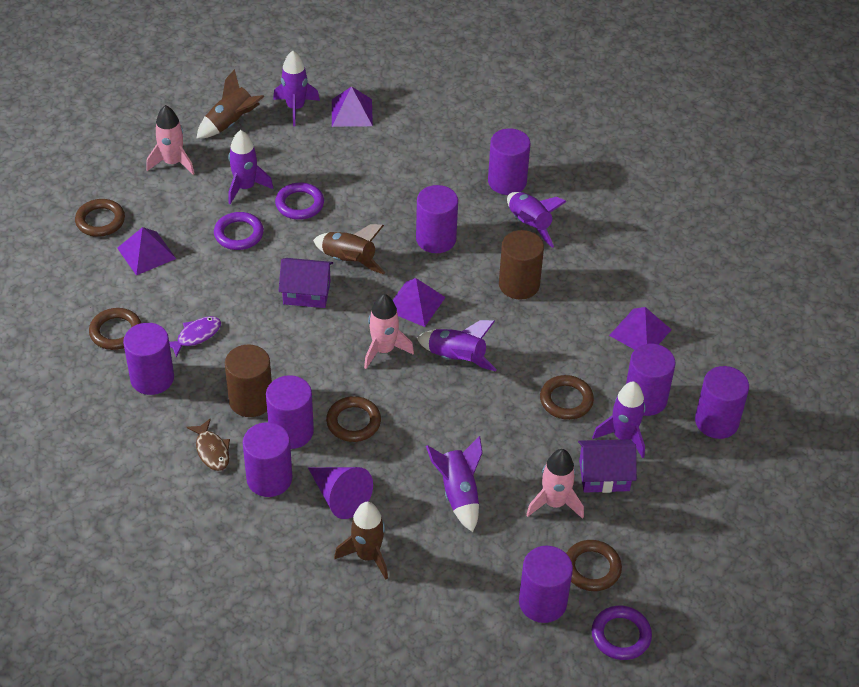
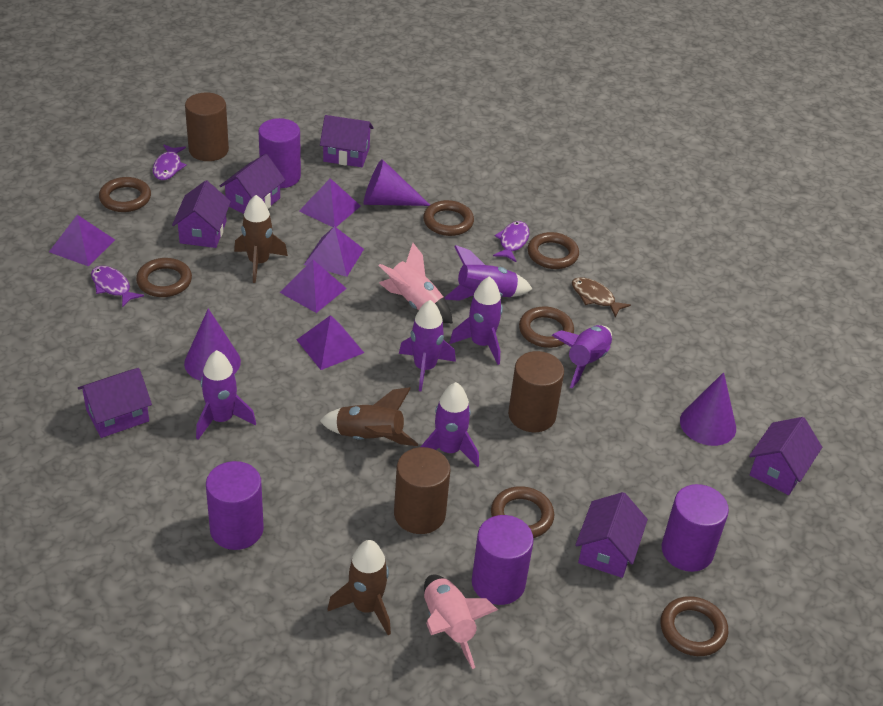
brown cylinder: 2 -> 3
brown ring: 5 -> 7
pink rocket: 3 -> 2
purple cone: 1 -> 3
purple cylinder: 8 -> 4
purple fish: 1 -> 3
purple house: 2 -> 6
purple pyramid: 4 -> 5
purple ring: 3 -> 0

